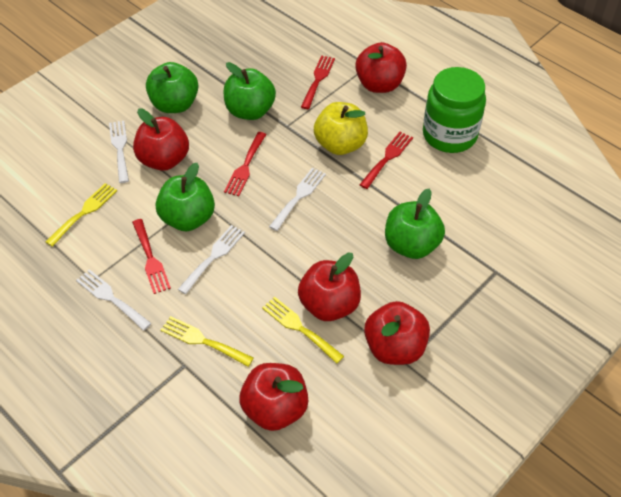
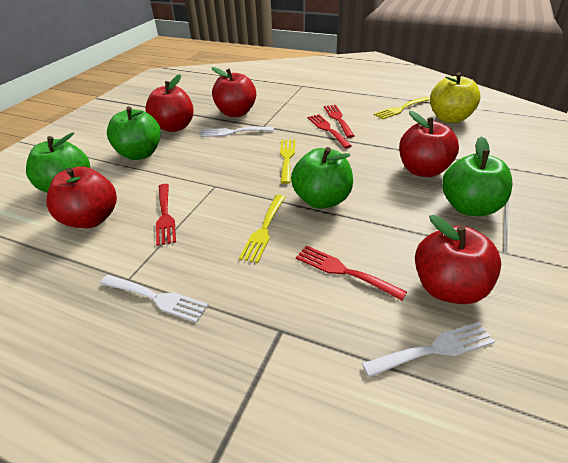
green jar: 1 -> 0
white fork: 4 -> 3

